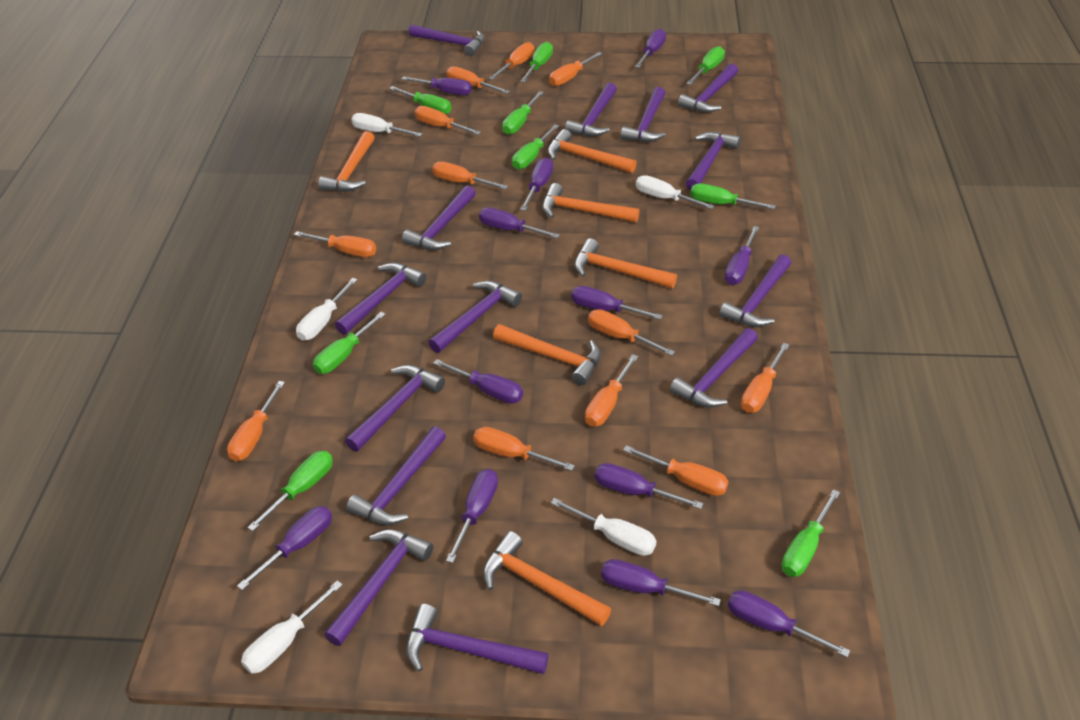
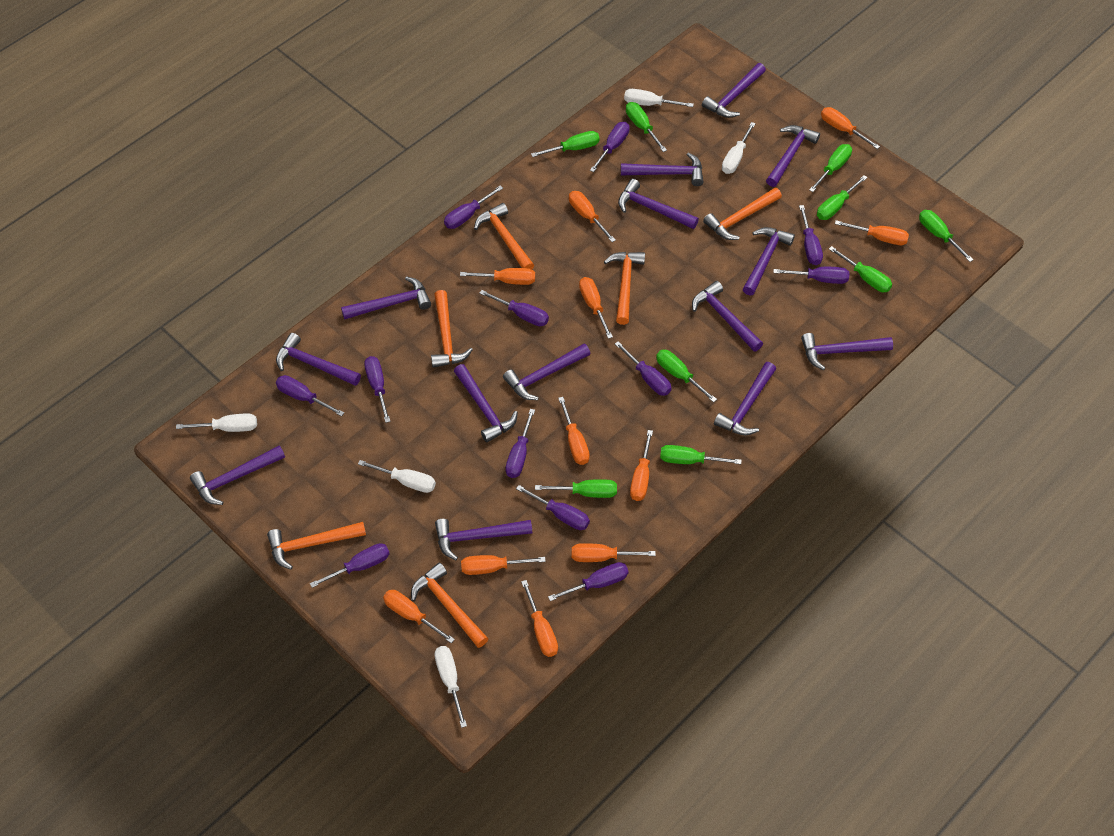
orange screwdriver: 12 -> 11

